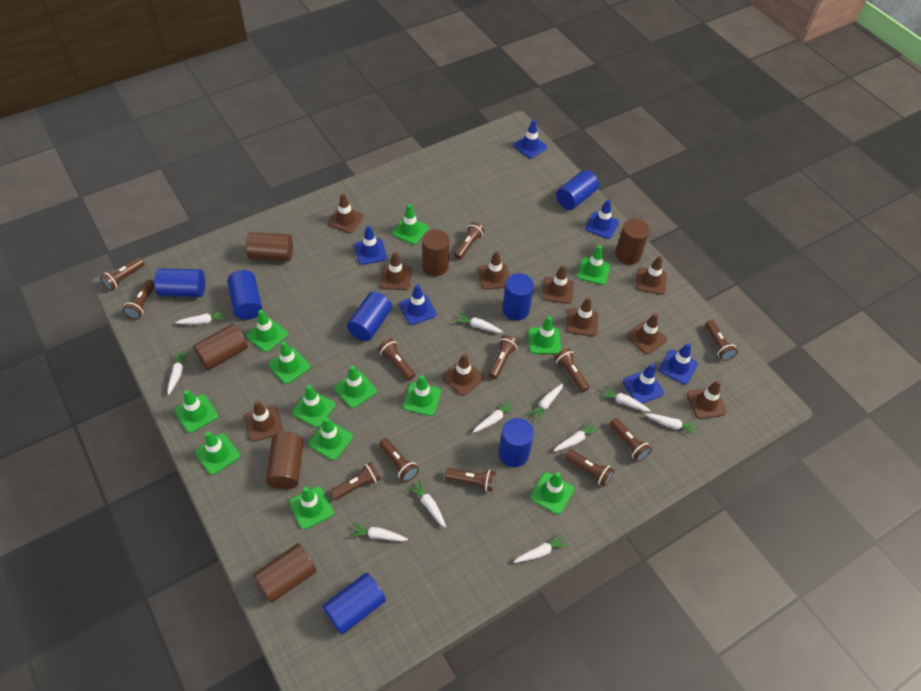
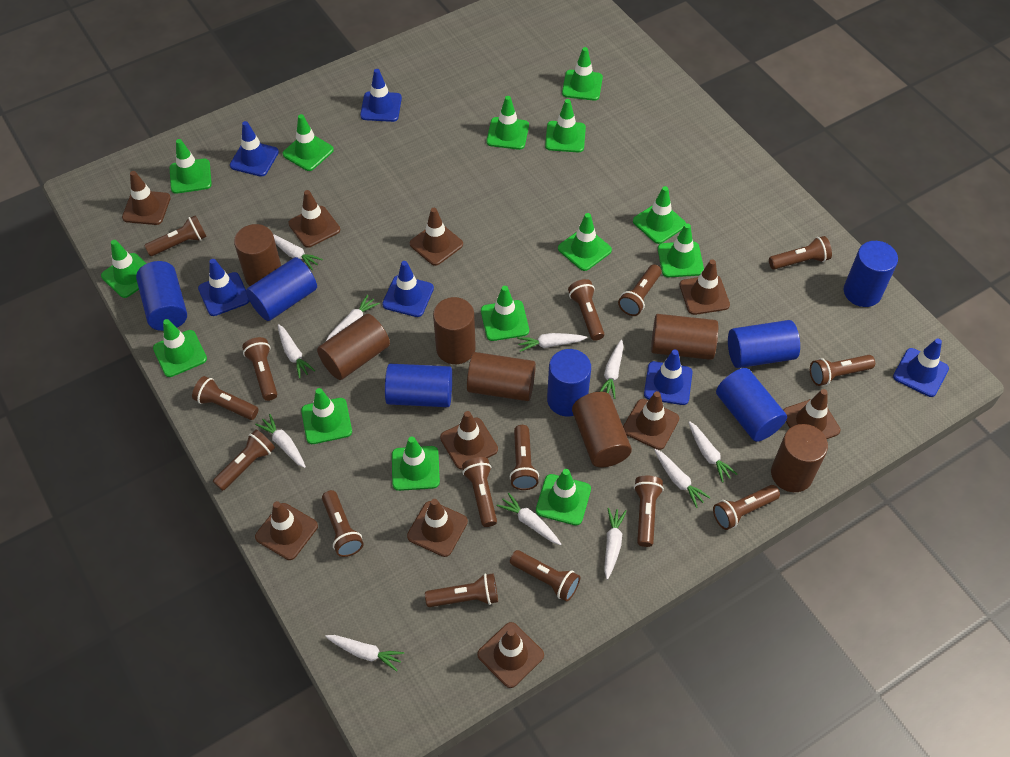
brown cylinder: 6 -> 7
brown flashlight: 12 -> 15
green traffic cone: 13 -> 14

